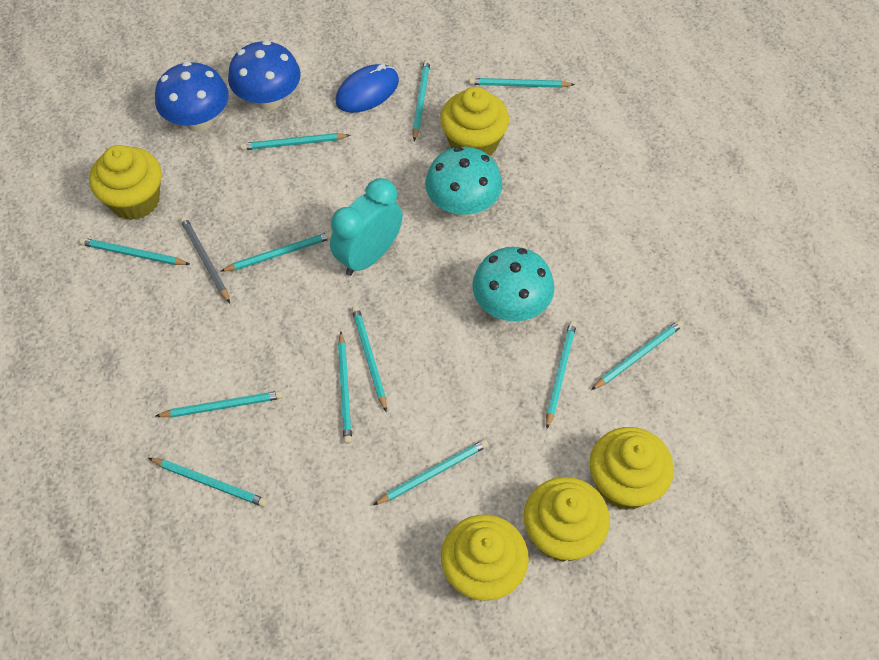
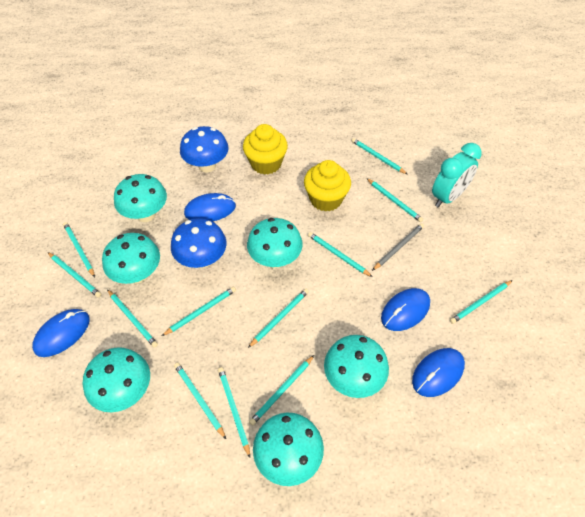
blue mouse: 1 -> 4
turquoise mushroom: 2 -> 6
yellow cupcake: 5 -> 2

